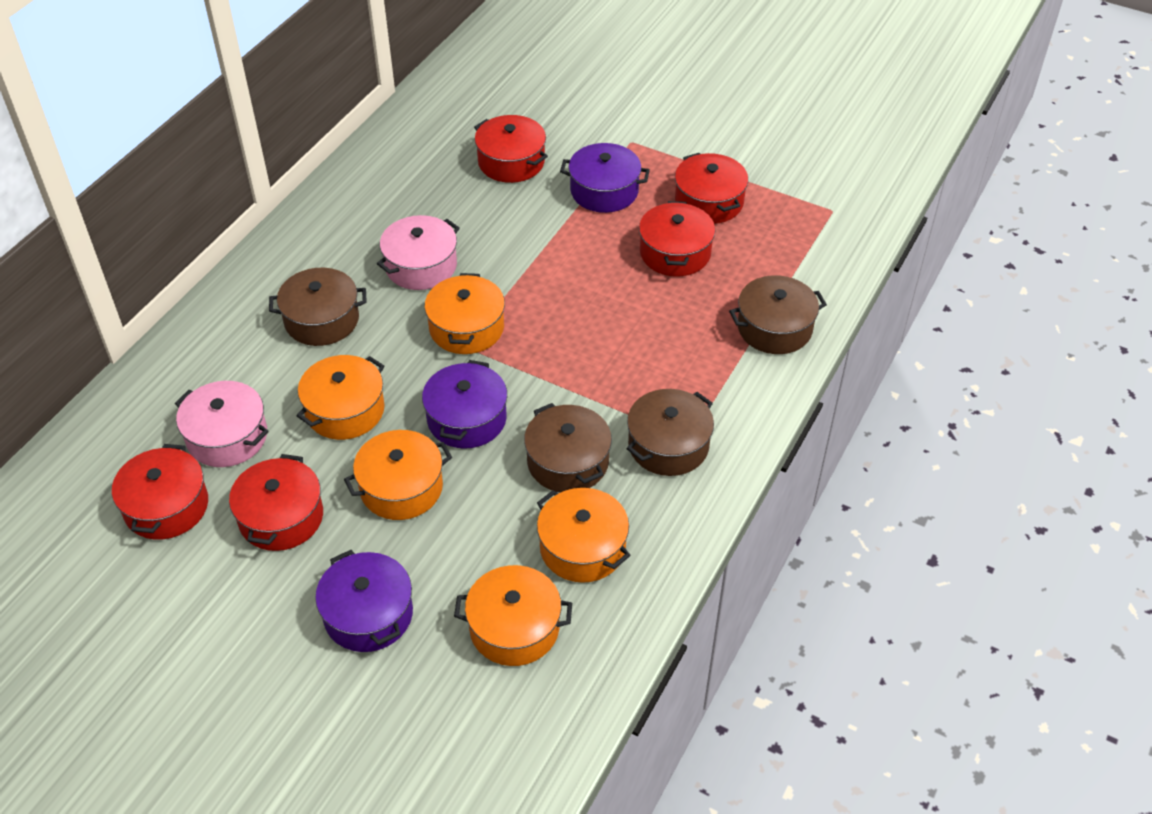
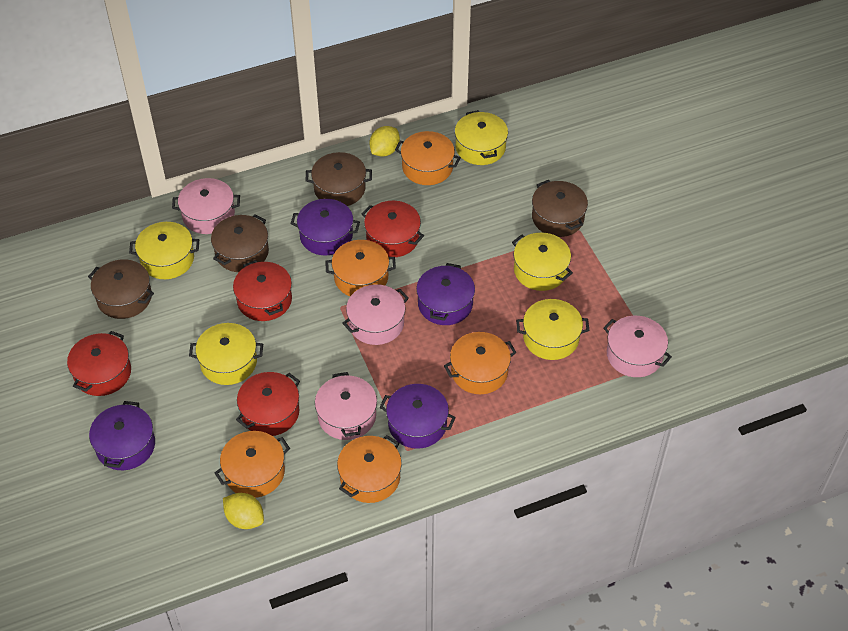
pink pot: 2 -> 4
purple pot: 3 -> 4
red pot: 5 -> 4
yellow lemon: 0 -> 2
yellow pot: 0 -> 5

